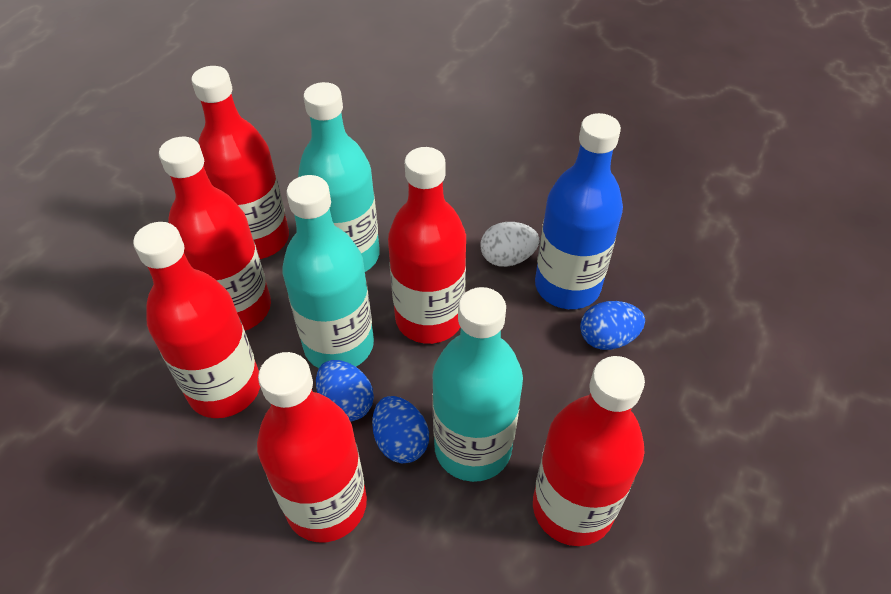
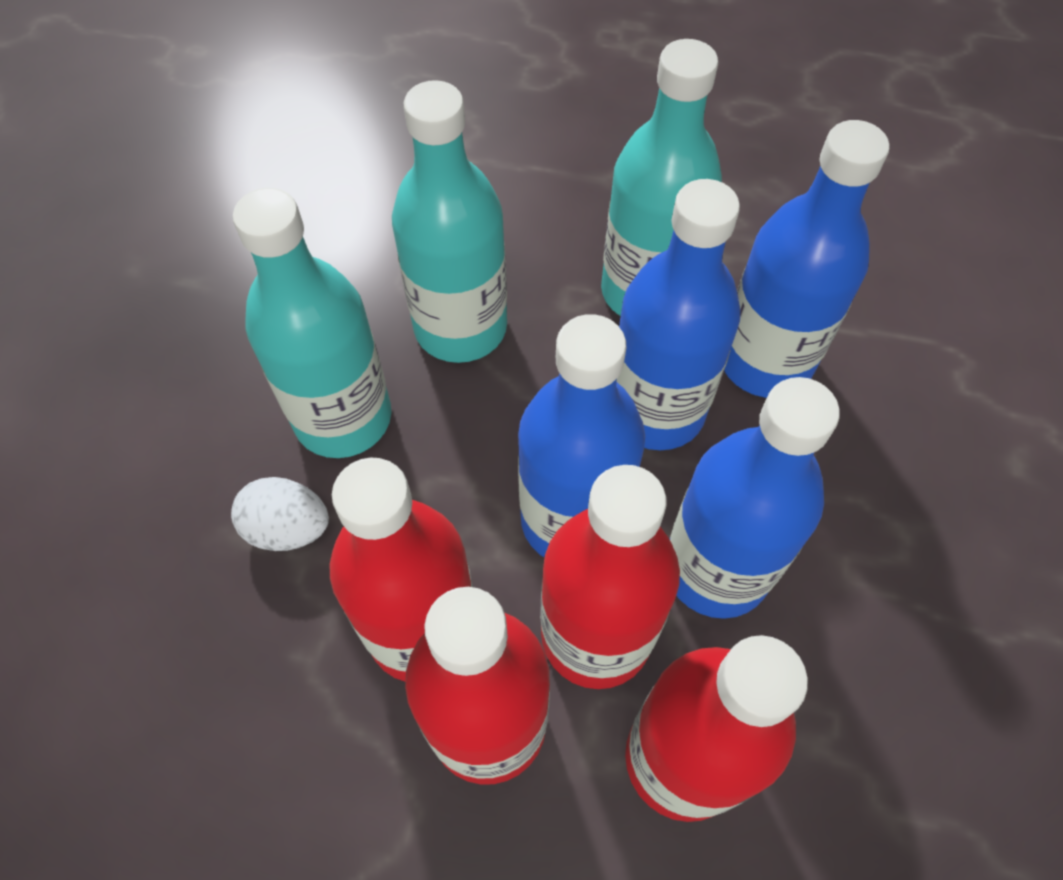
blue bottle: 1 -> 4
blue egg: 3 -> 0
red bottle: 6 -> 4

